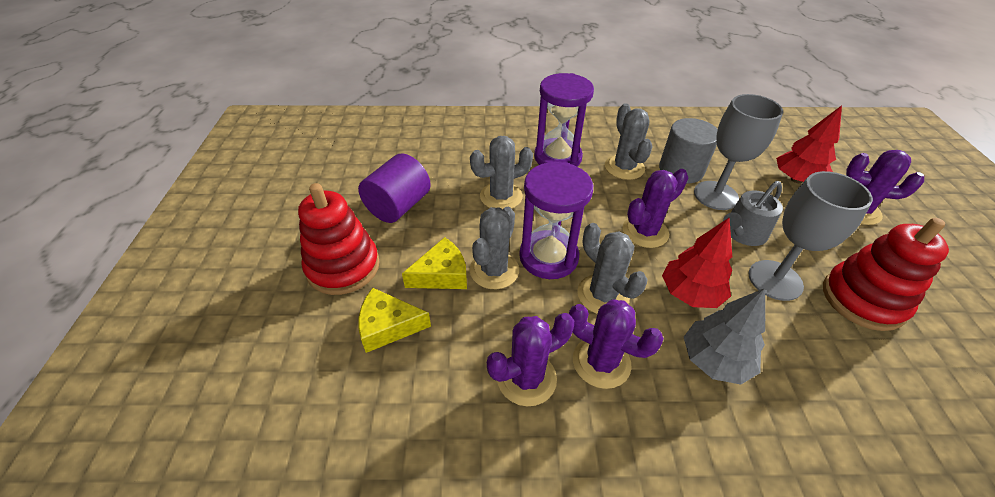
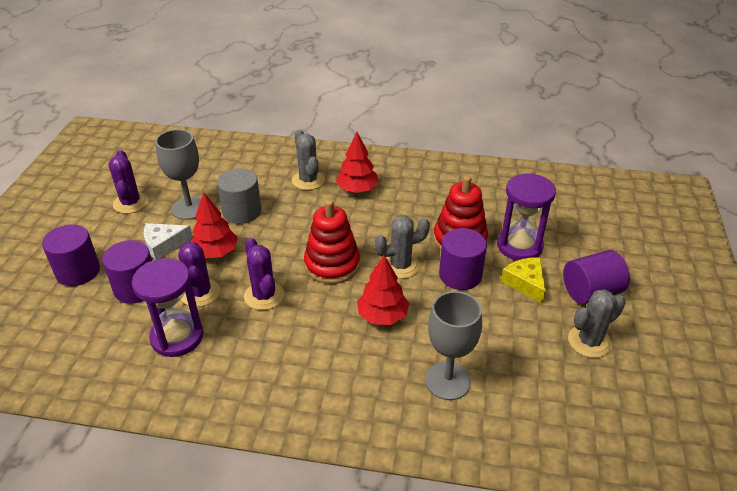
grey cactus: 4 -> 3
grey tree: 1 -> 0
grey watering can: 1 -> 0
purple cactus: 4 -> 3
purple cylinder: 1 -> 4
red tree: 2 -> 3
white cheese: 0 -> 1
yellow cheese: 2 -> 1

